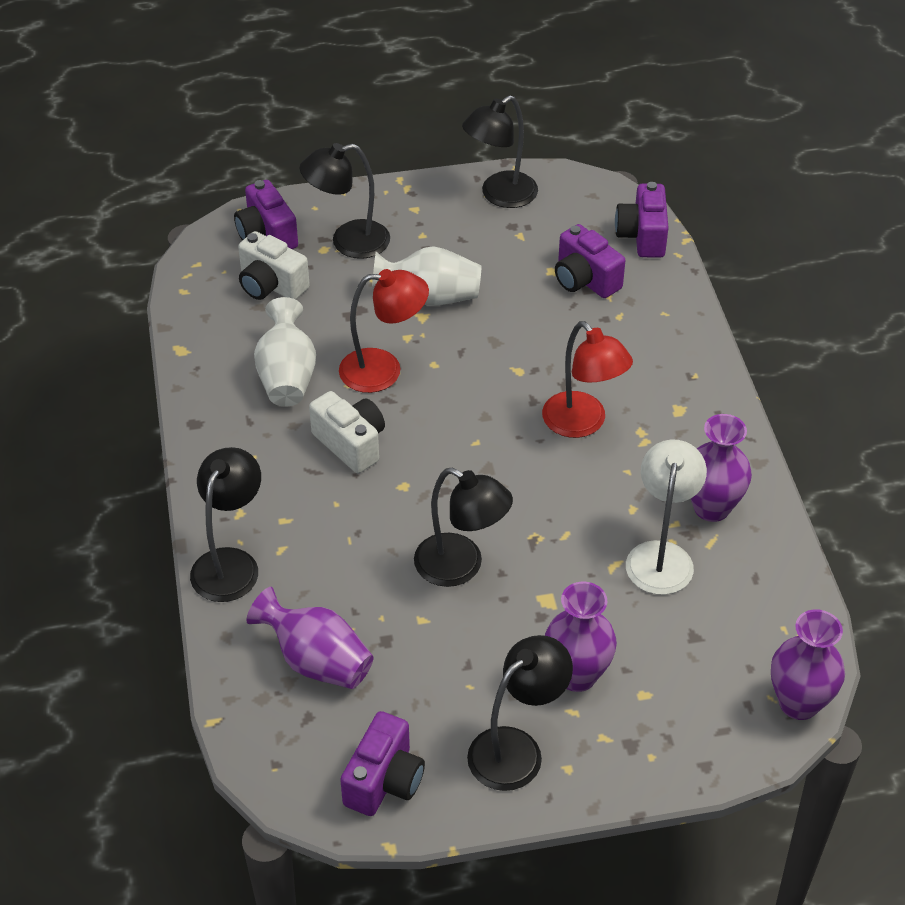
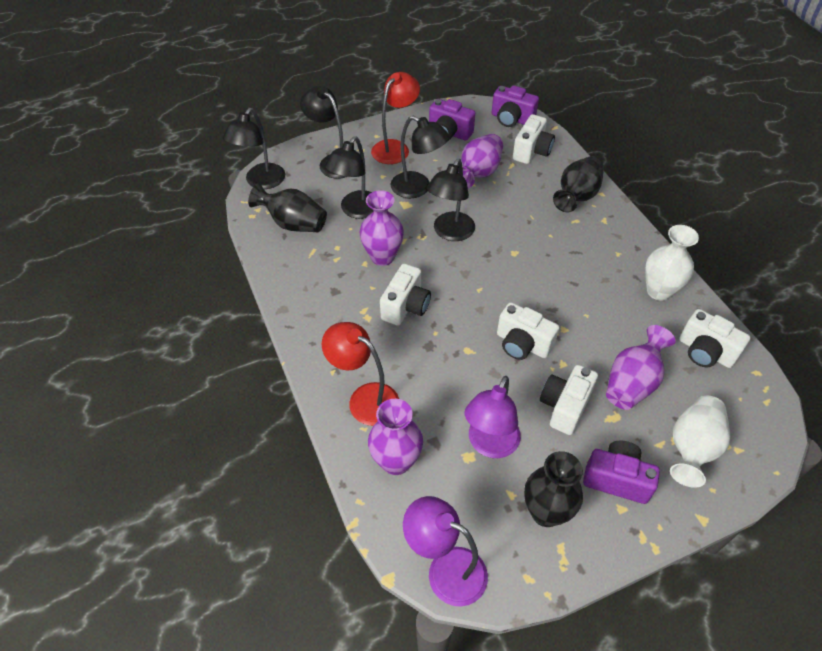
black vase: 0 -> 3
purple camera: 4 -> 3
purple lamp: 0 -> 2
white camera: 2 -> 5
white lamp: 1 -> 0

